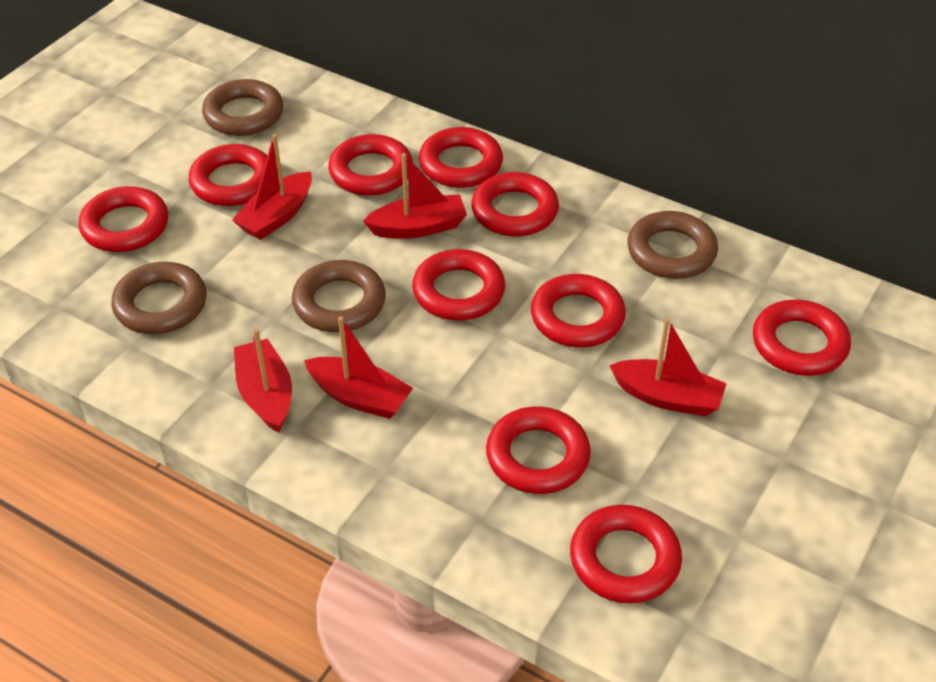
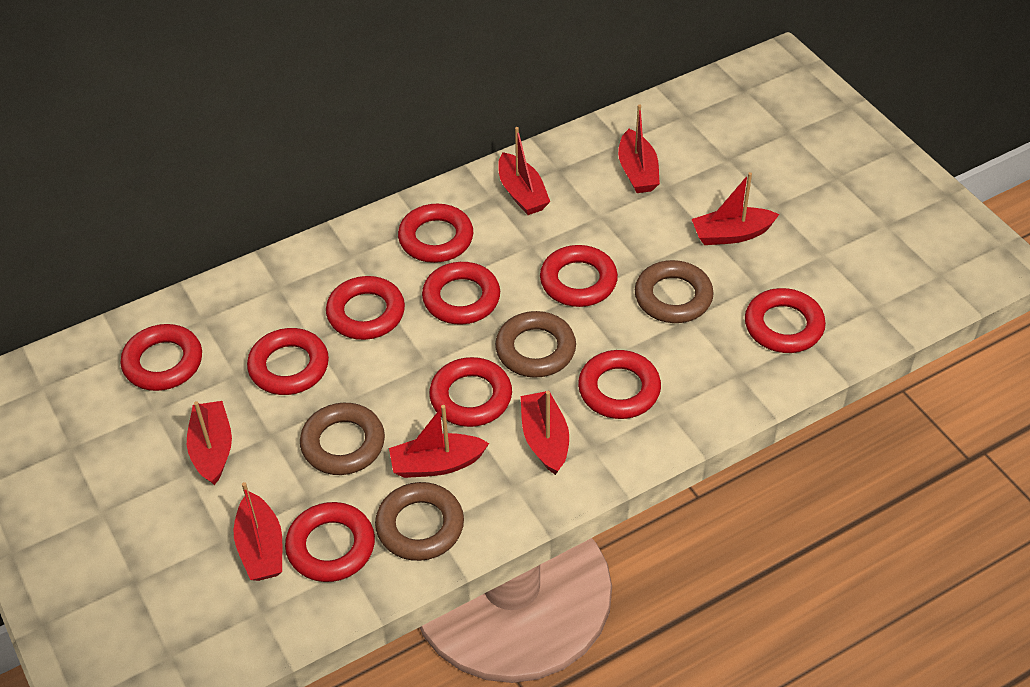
red boat: 5 -> 7

